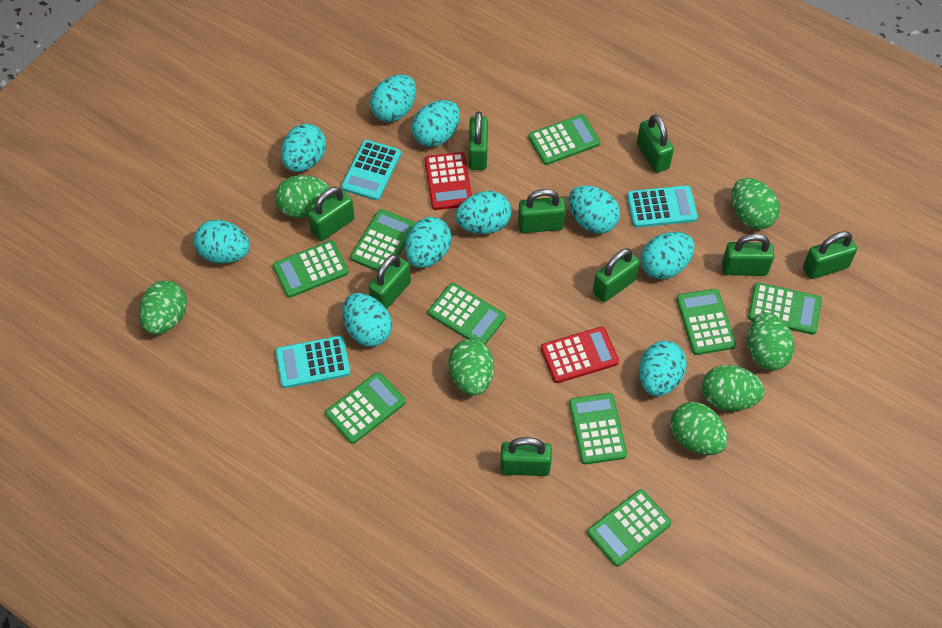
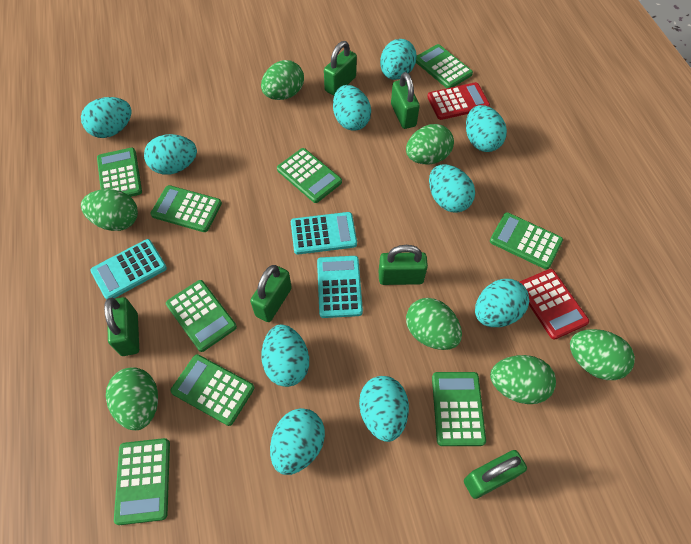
green padlock: 9 -> 6

